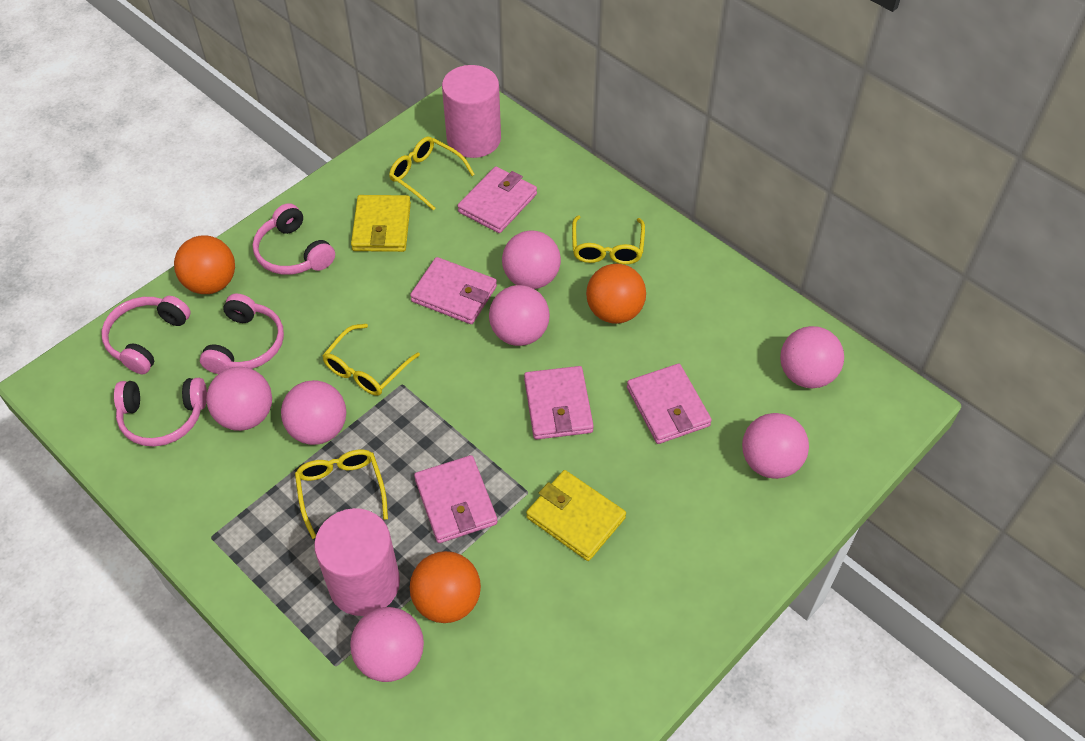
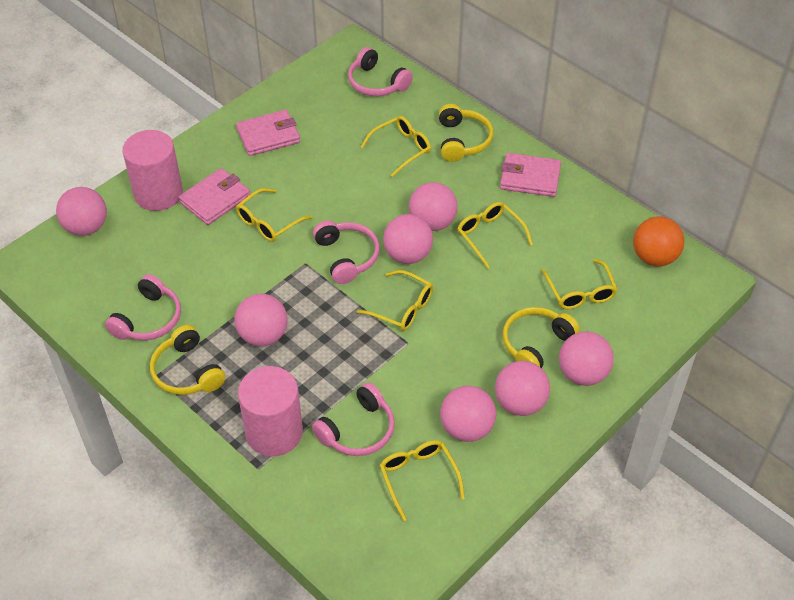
orange ball: 3 -> 1
pink wallet: 5 -> 3
yellow glasses: 4 -> 6
yellow headphones: 0 -> 3
yellow wallet: 2 -> 0

